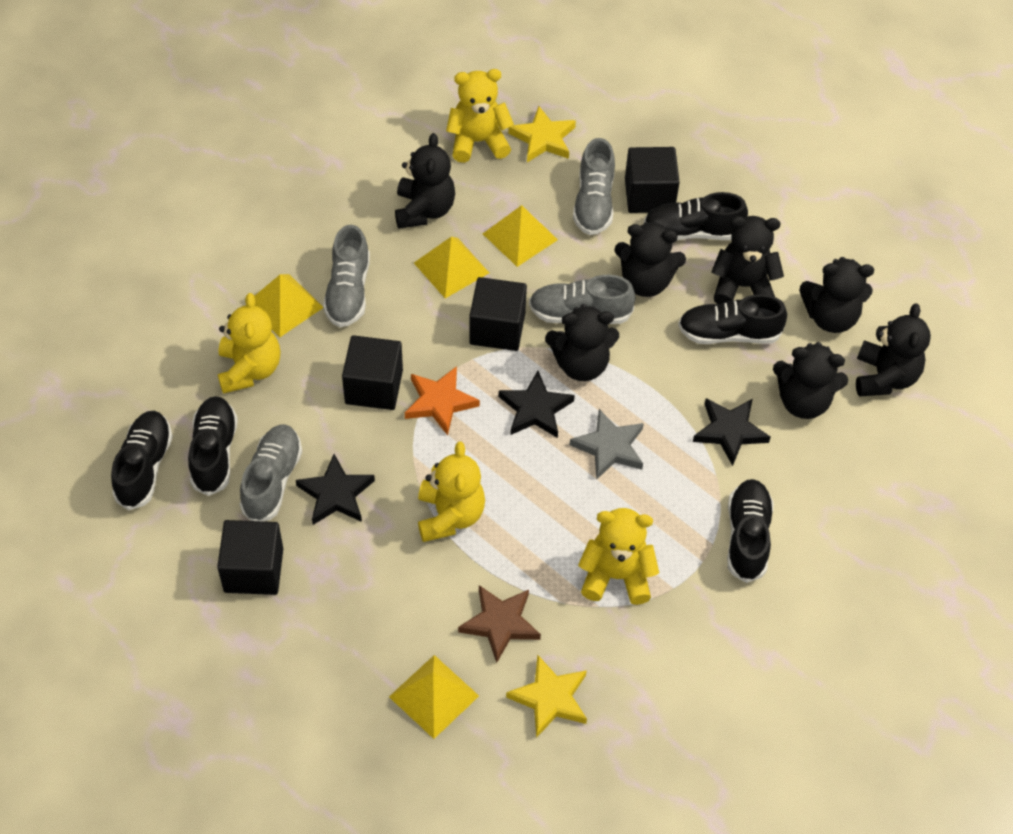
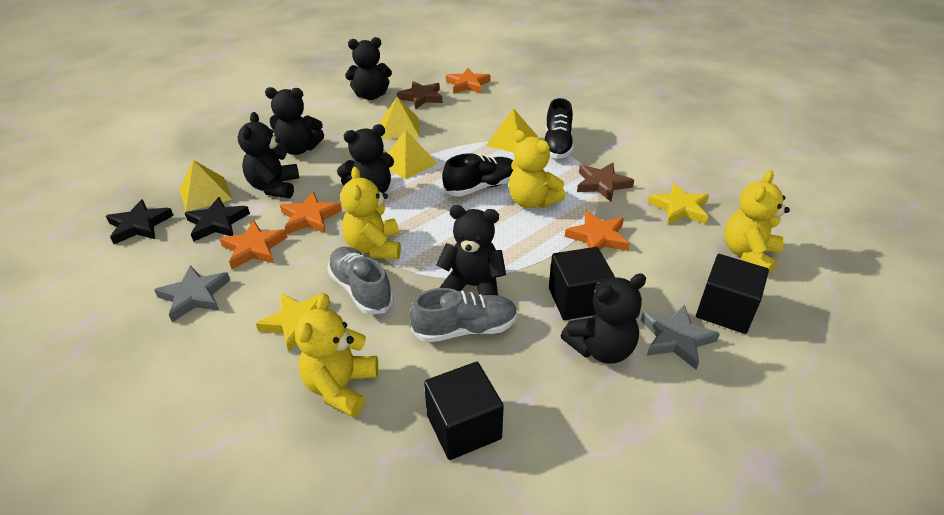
black cube: 4 -> 3
black shoe: 5 -> 2
black star: 3 -> 2
black teddy bear: 7 -> 6
brown star: 1 -> 2
grey shoe: 4 -> 2
grey star: 1 -> 2
orange star: 1 -> 4

